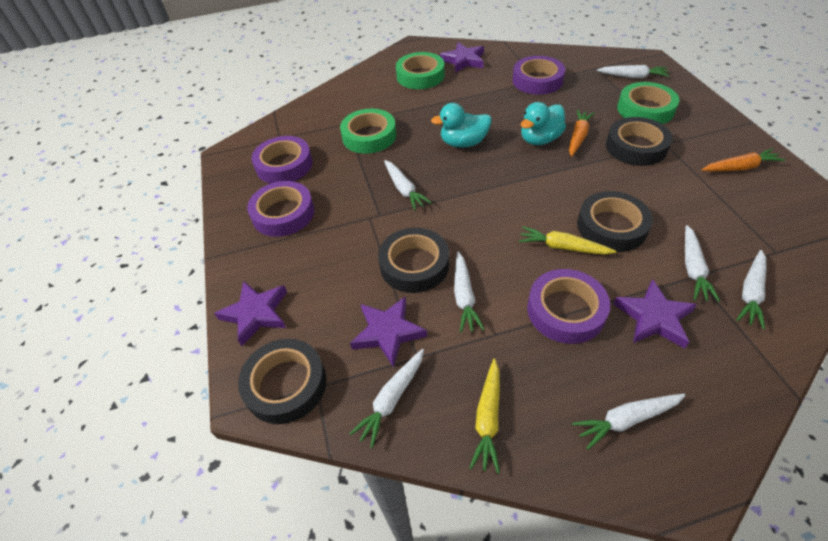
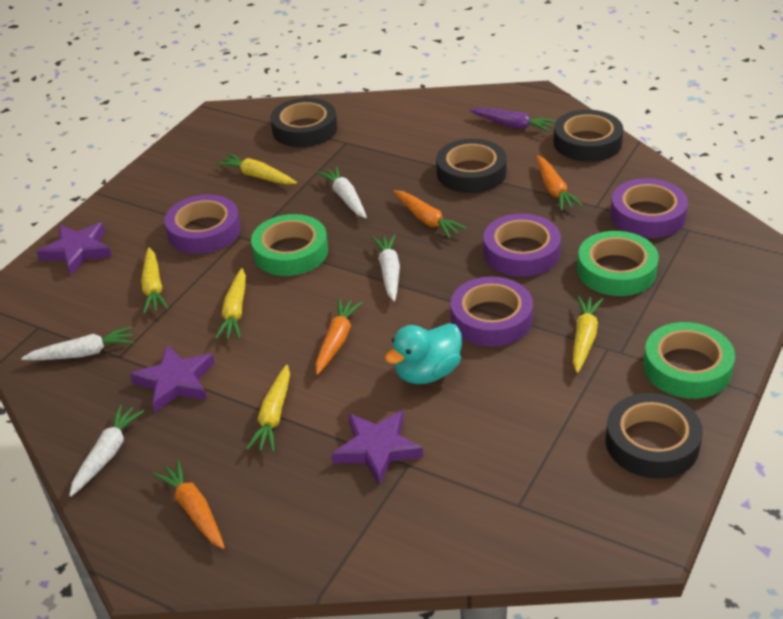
orange carrot: 2 -> 4
purple carrot: 0 -> 1
purple star: 4 -> 3
turquoise duck: 2 -> 1
white carrot: 7 -> 4
yellow carrot: 2 -> 5

